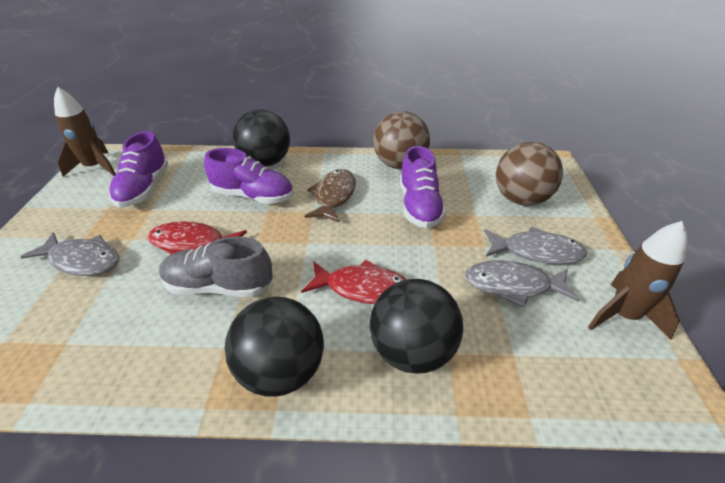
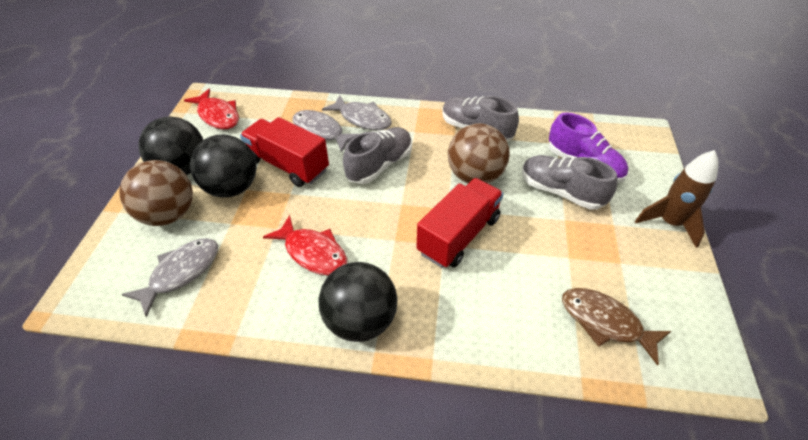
brown rocket: 2 -> 1
grey shoe: 1 -> 3
purple shoe: 3 -> 1
red truck: 0 -> 2

